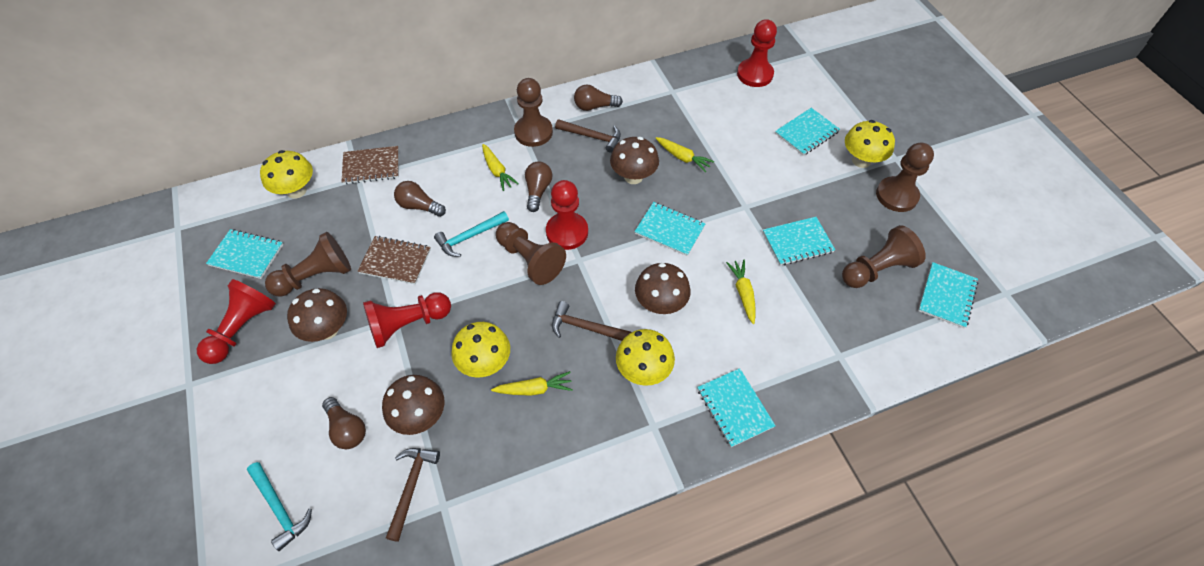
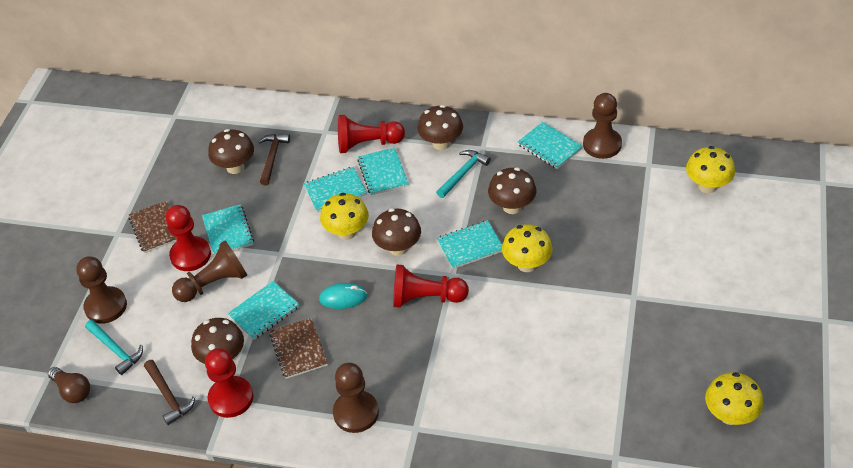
brown hammer: 3 -> 2
brown light bulb: 4 -> 1
brown mushroom: 4 -> 5
brown pawn: 5 -> 4
turquoise mouse: 0 -> 1
yellow carrot: 4 -> 0

